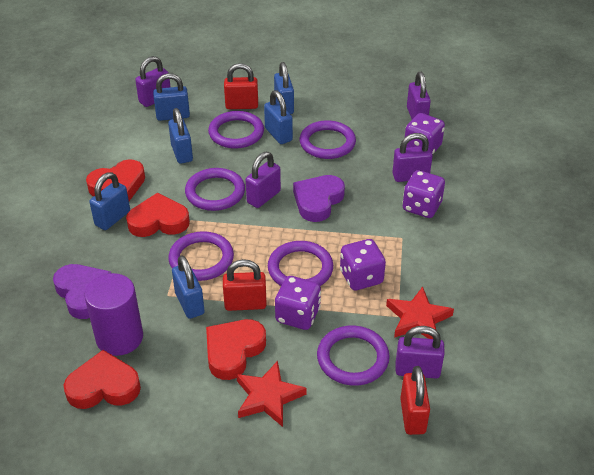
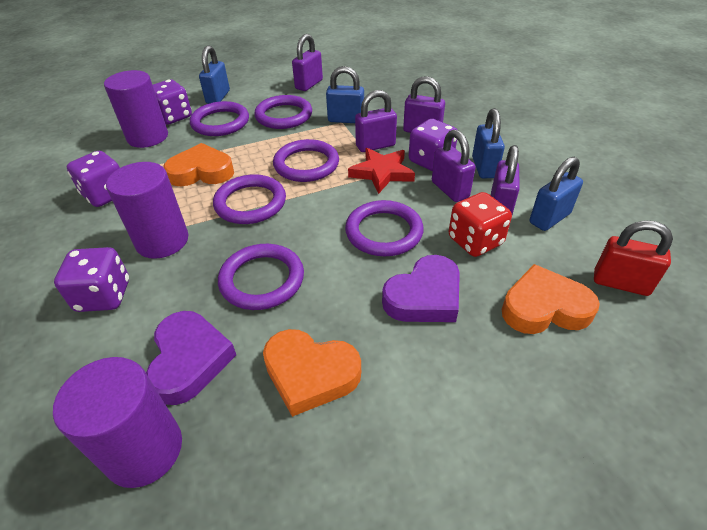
blue padlock: 6 -> 4
orange heart: 0 -> 3
purple cylinder: 1 -> 3
red dice: 0 -> 1
red heart: 4 -> 0
red padlock: 3 -> 1
red star: 2 -> 1

